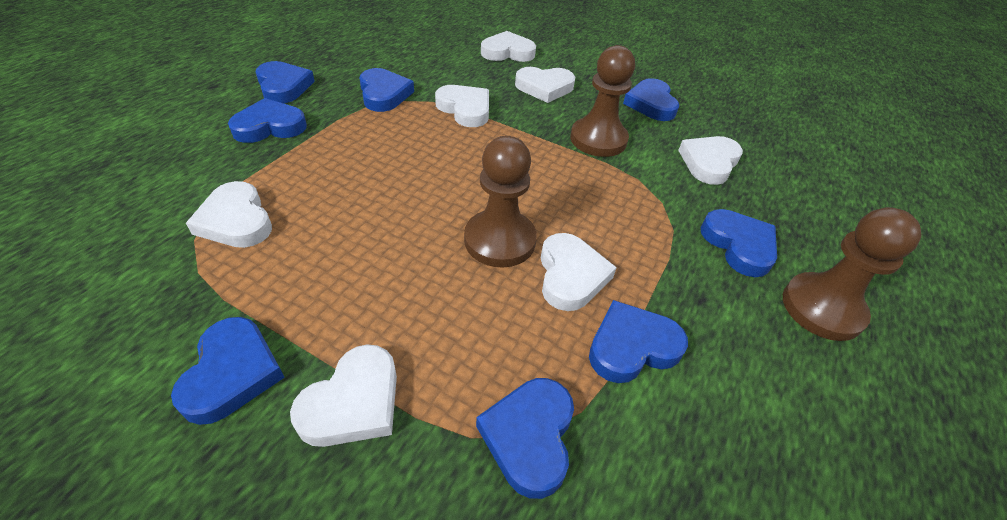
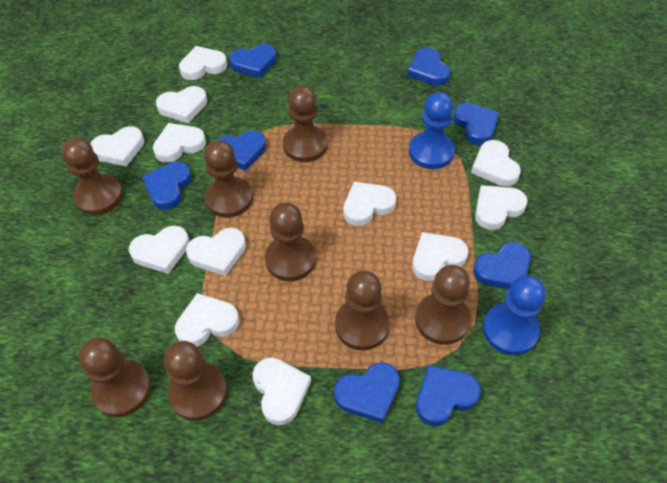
blue pawn: 0 -> 2
brown pawn: 3 -> 8
white heart: 7 -> 12

